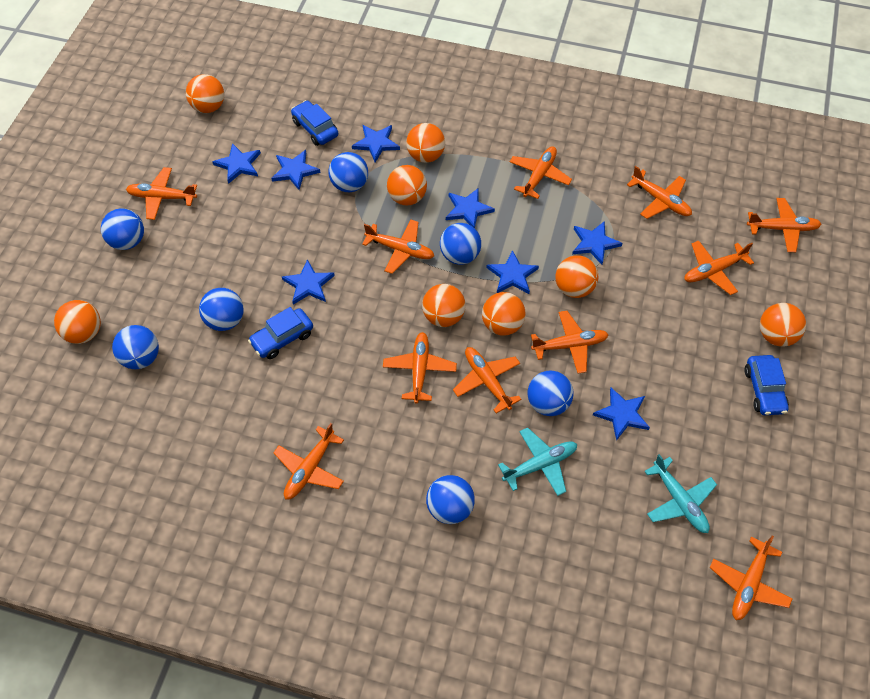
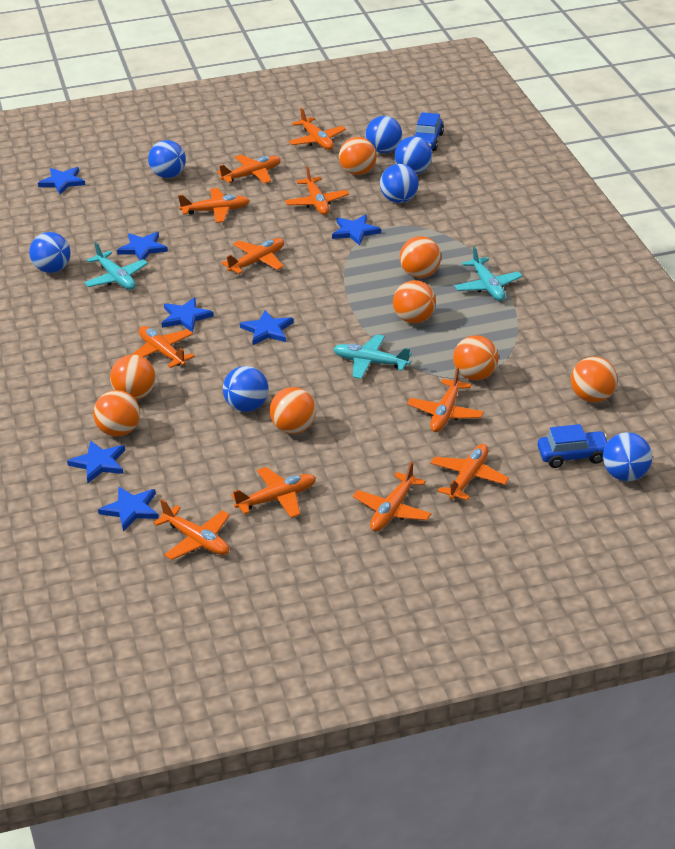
blue car: 3 -> 2
blue star: 8 -> 7
turquoise plane: 2 -> 3

